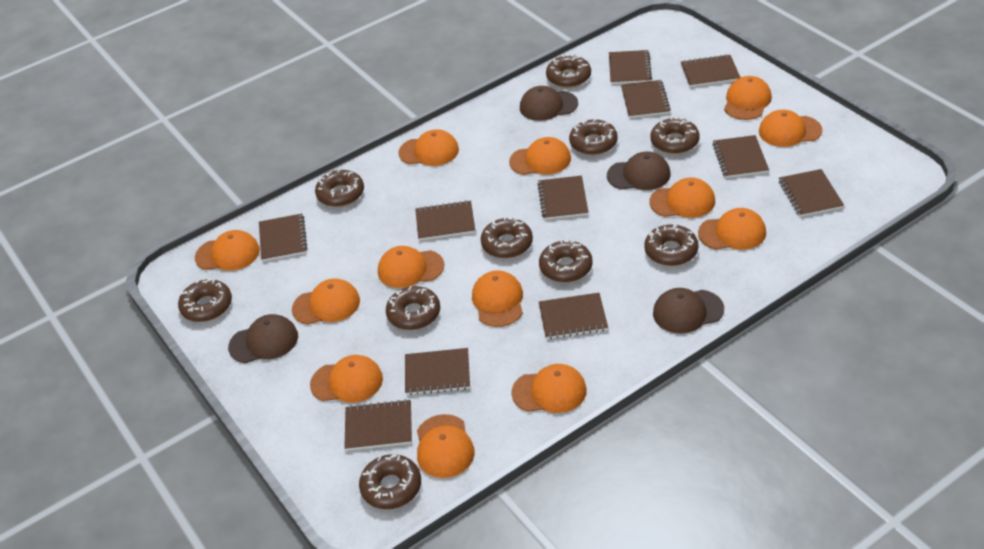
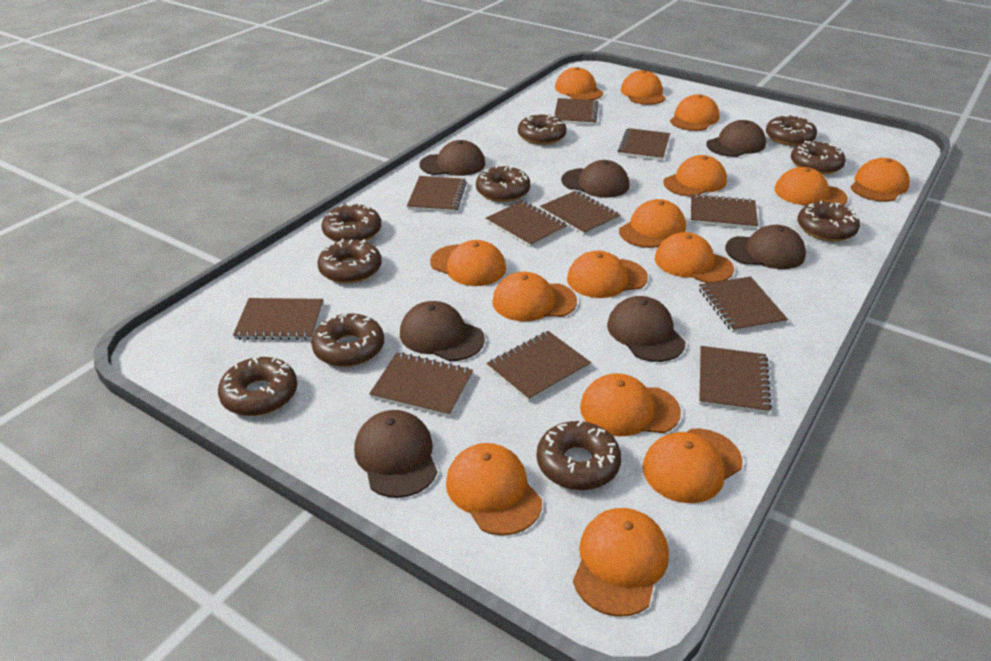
brown cap: 4 -> 7
orange cap: 13 -> 15

